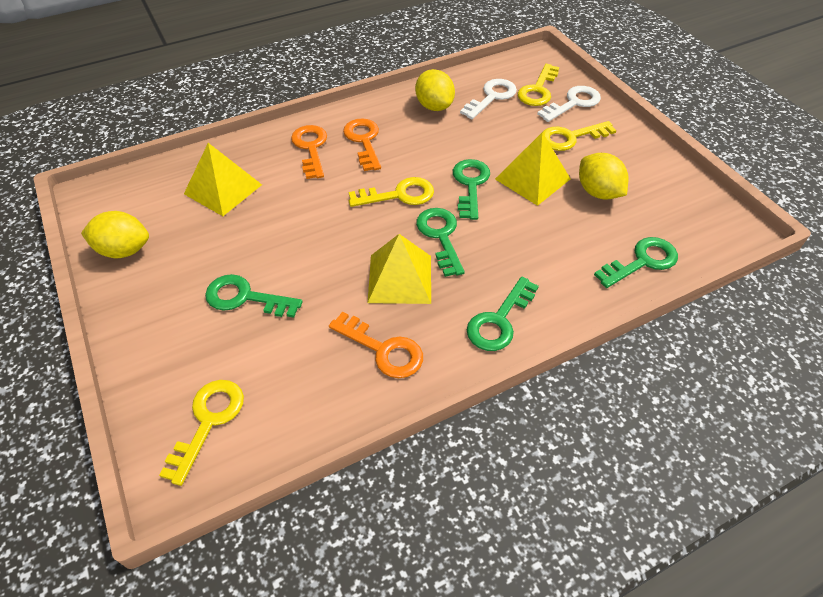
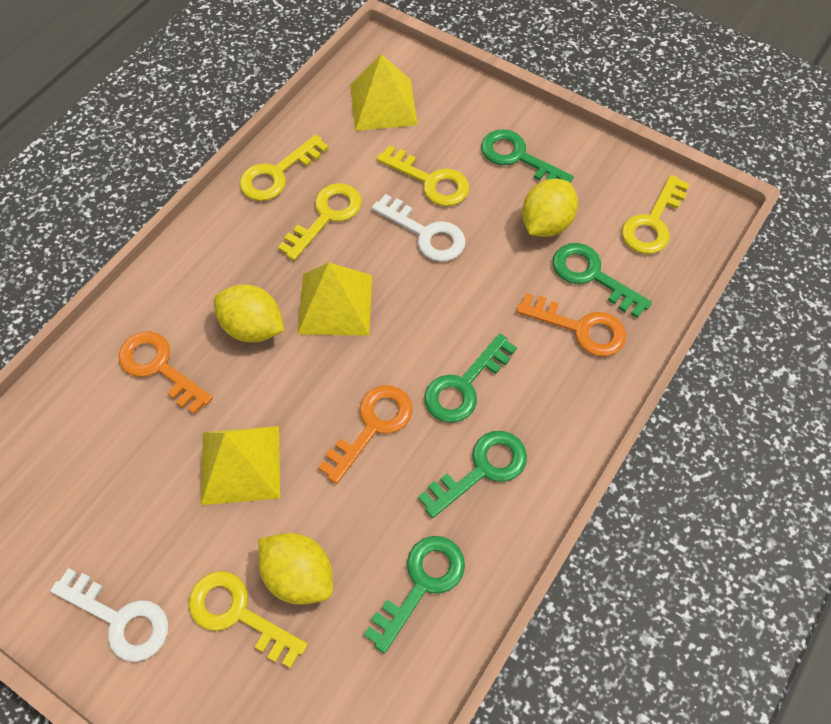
yellow key: 4 -> 5

